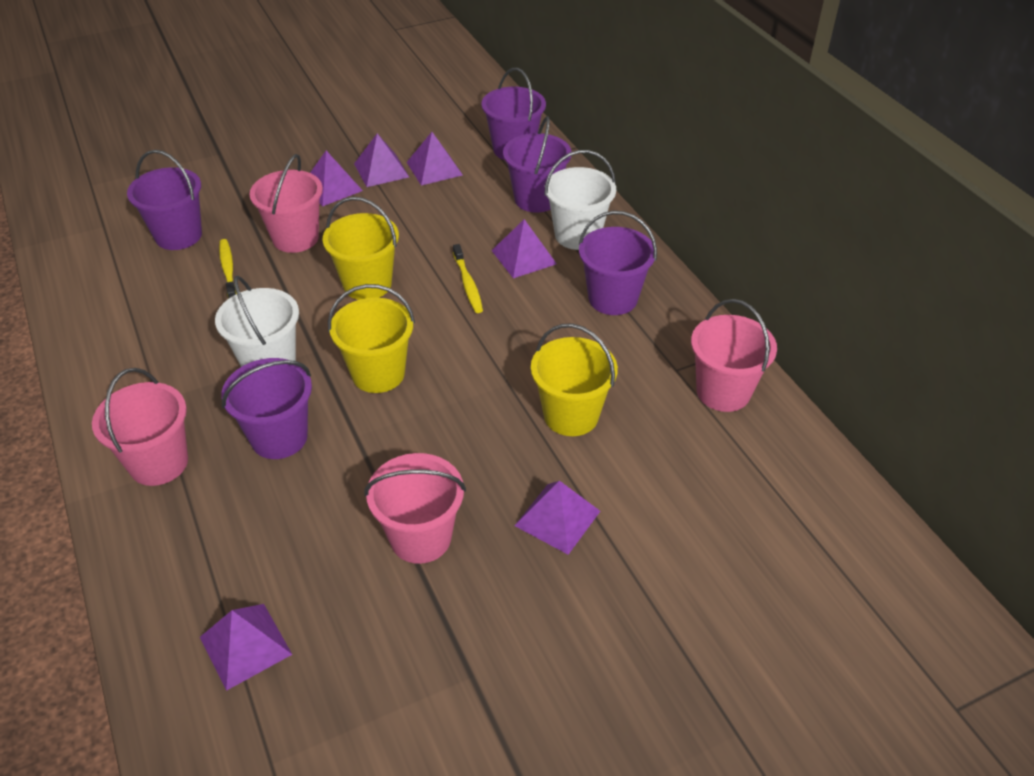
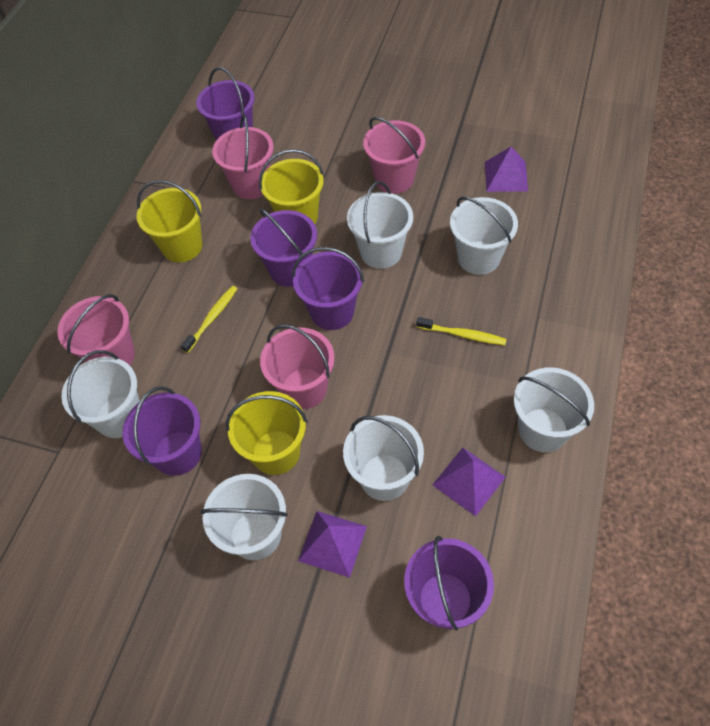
purple pyramid: 6 -> 3
white bucket: 2 -> 6

